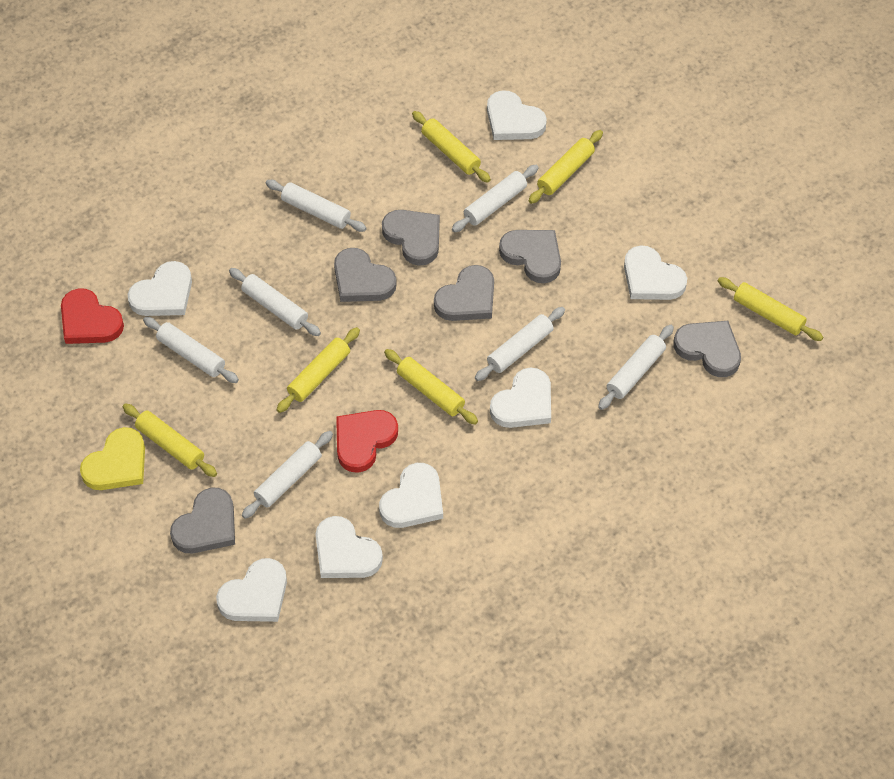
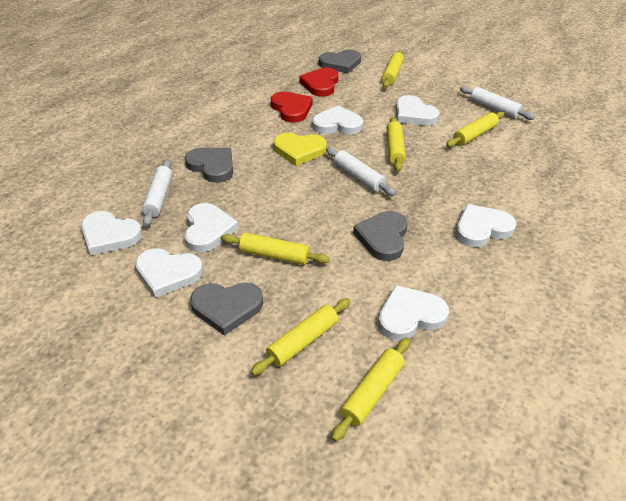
grey heart: 6 -> 4
white rolling pin: 7 -> 3

